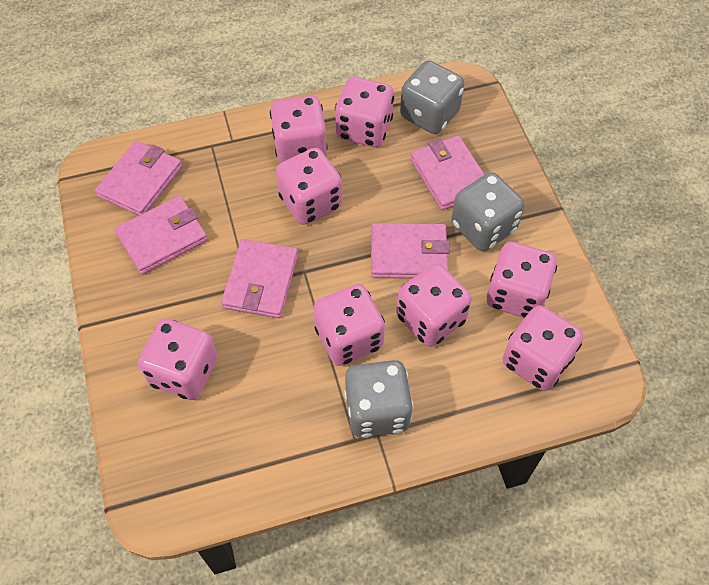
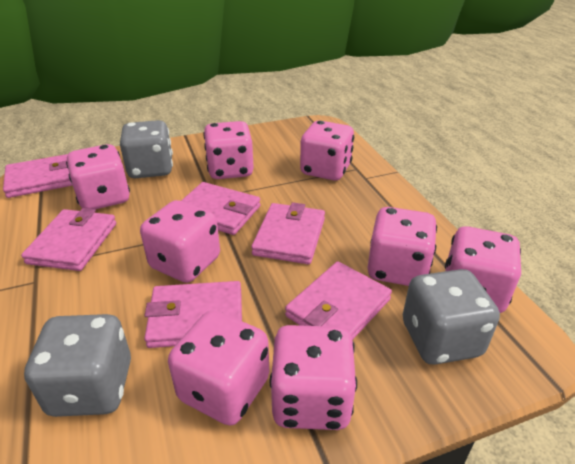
pink wallet: 5 -> 6

